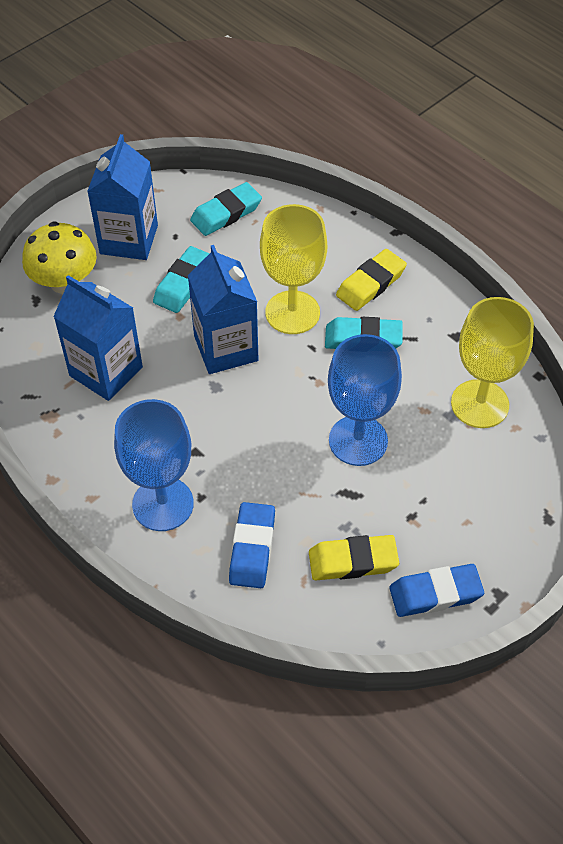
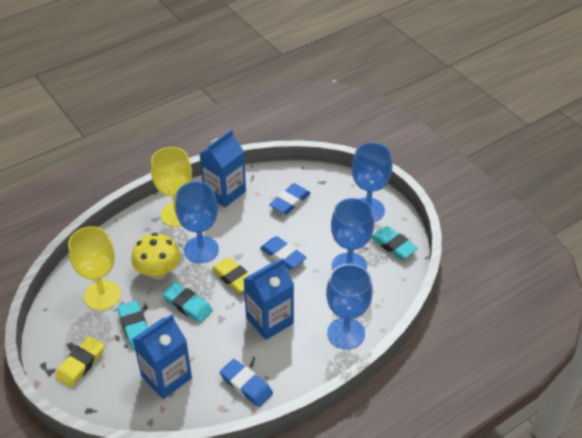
blue eraser: 2 -> 3
blue goblet: 2 -> 4

